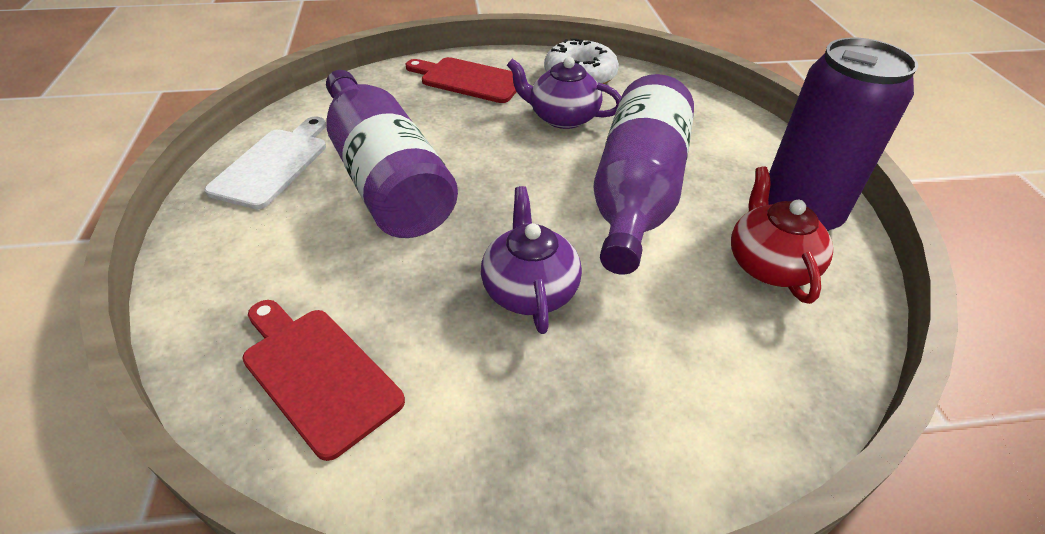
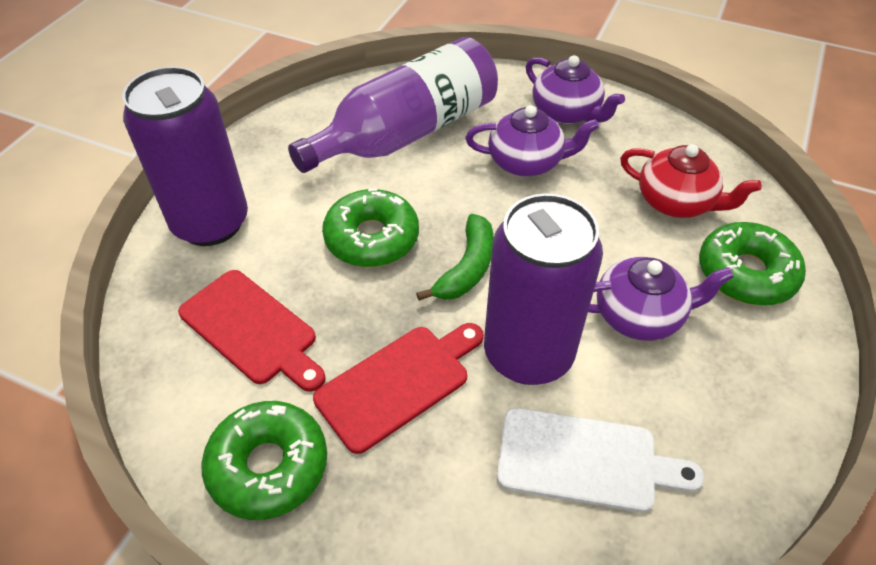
green banana: 0 -> 1
green donut: 0 -> 3
purple bottle: 2 -> 1
purple can: 1 -> 2
purple teapot: 2 -> 3
white donut: 1 -> 0

